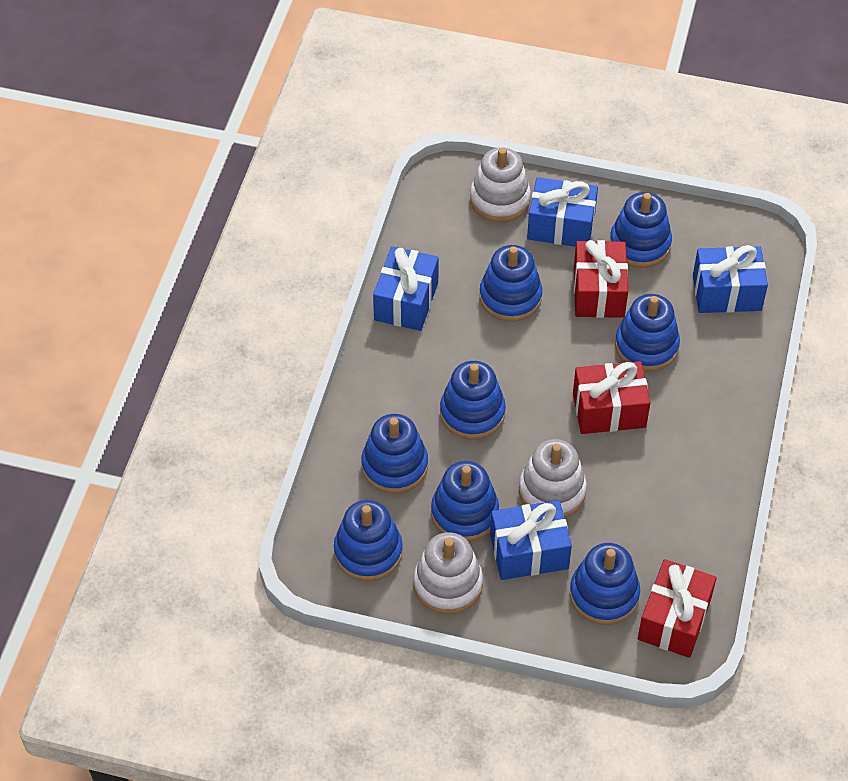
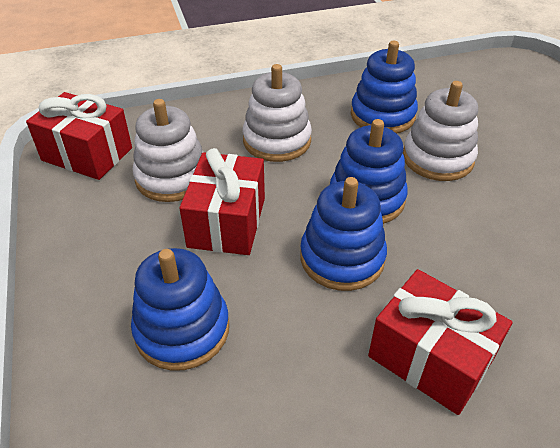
blue gift: 4 -> 0
blue stacking toy: 8 -> 4

